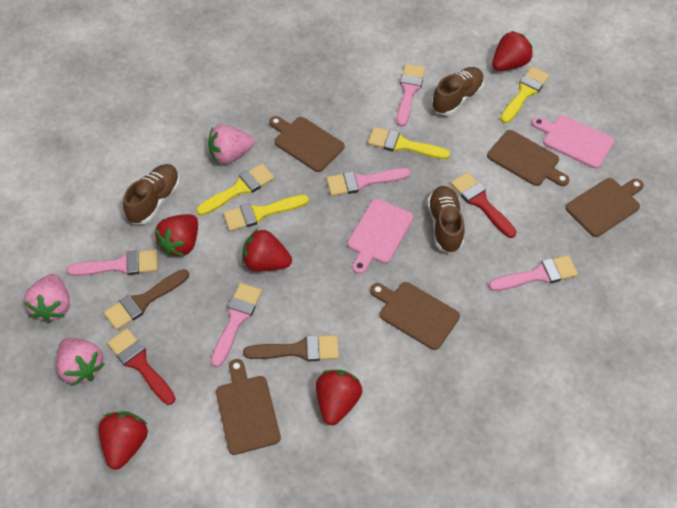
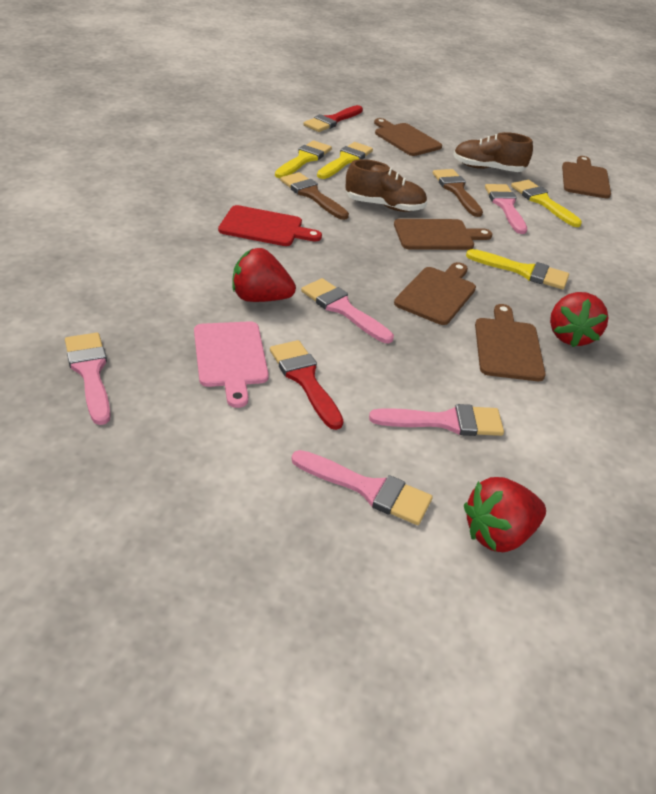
brown shoe: 3 -> 2
pink cutting board: 2 -> 1
pink strawberry: 3 -> 0
red cutting board: 0 -> 1
red strawberry: 5 -> 3

